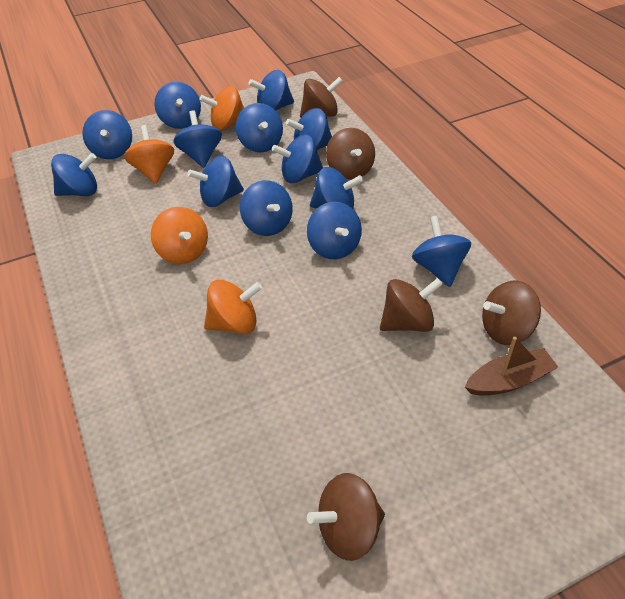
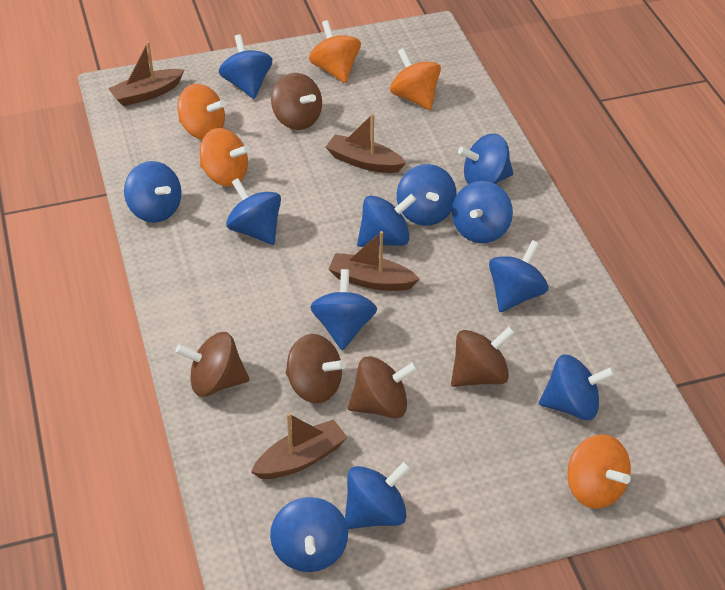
blue spinning top: 13 -> 12
brown boat: 1 -> 4
orange spinning top: 4 -> 5

